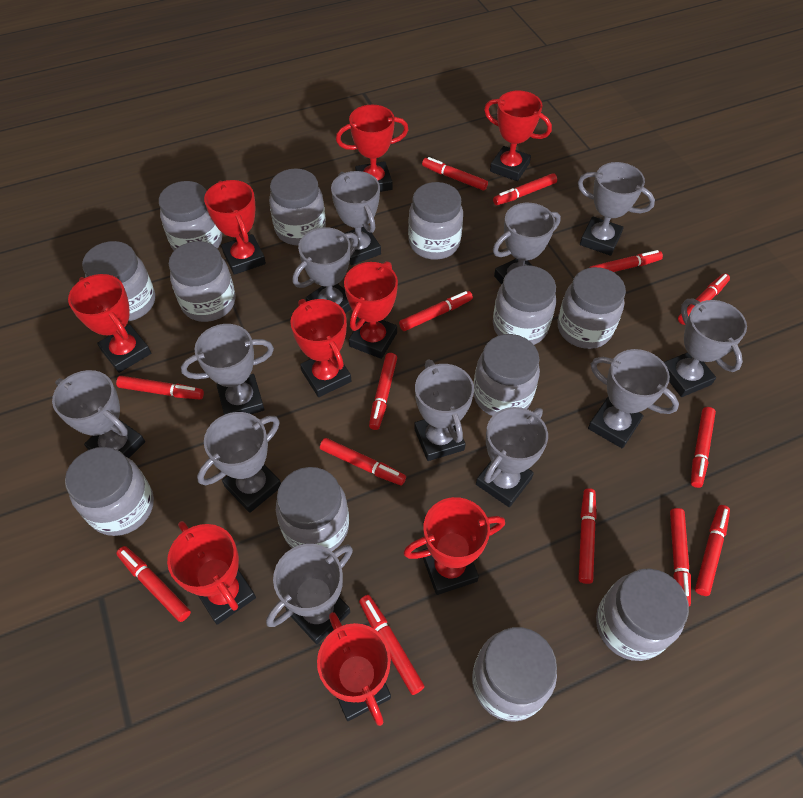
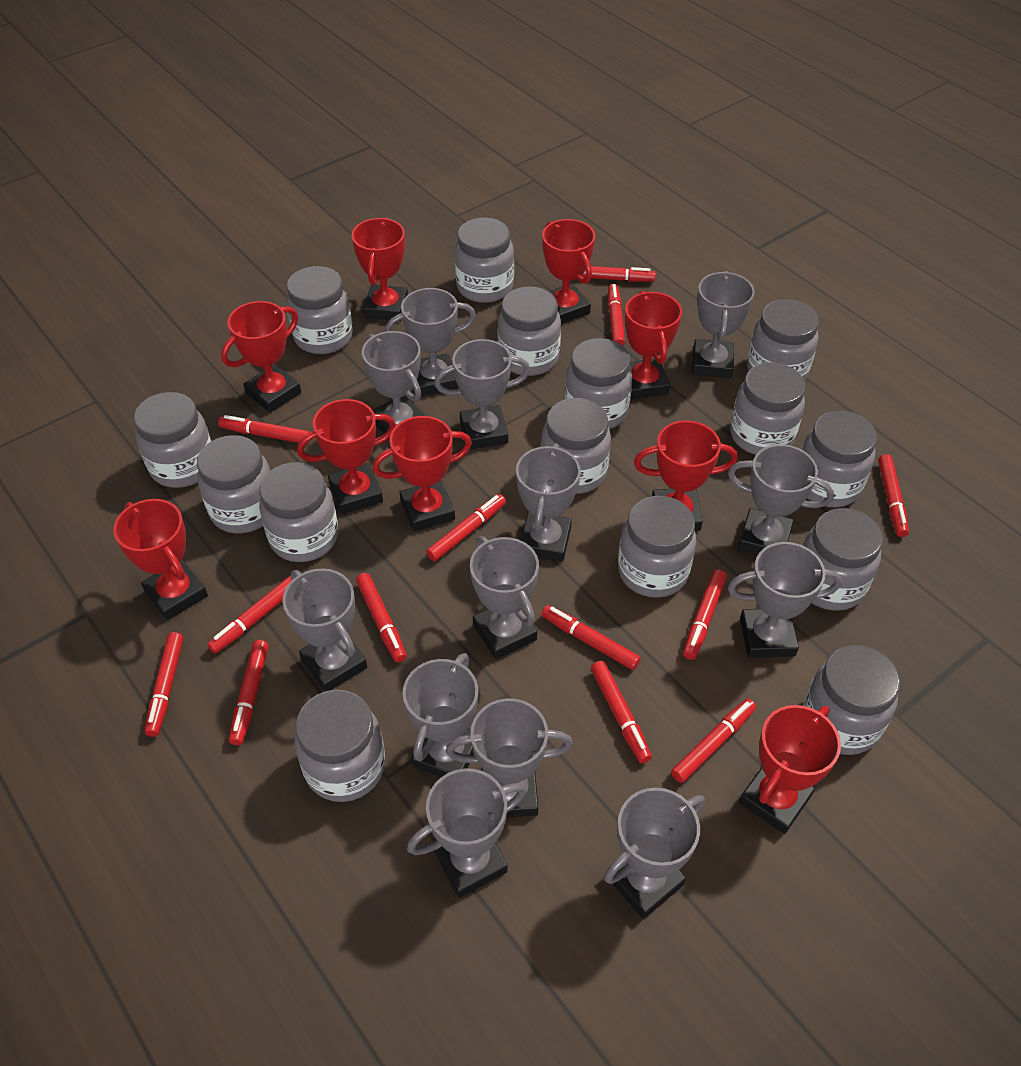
grey jar: 12 -> 15
grey trophy: 12 -> 13
red marker: 14 -> 13

